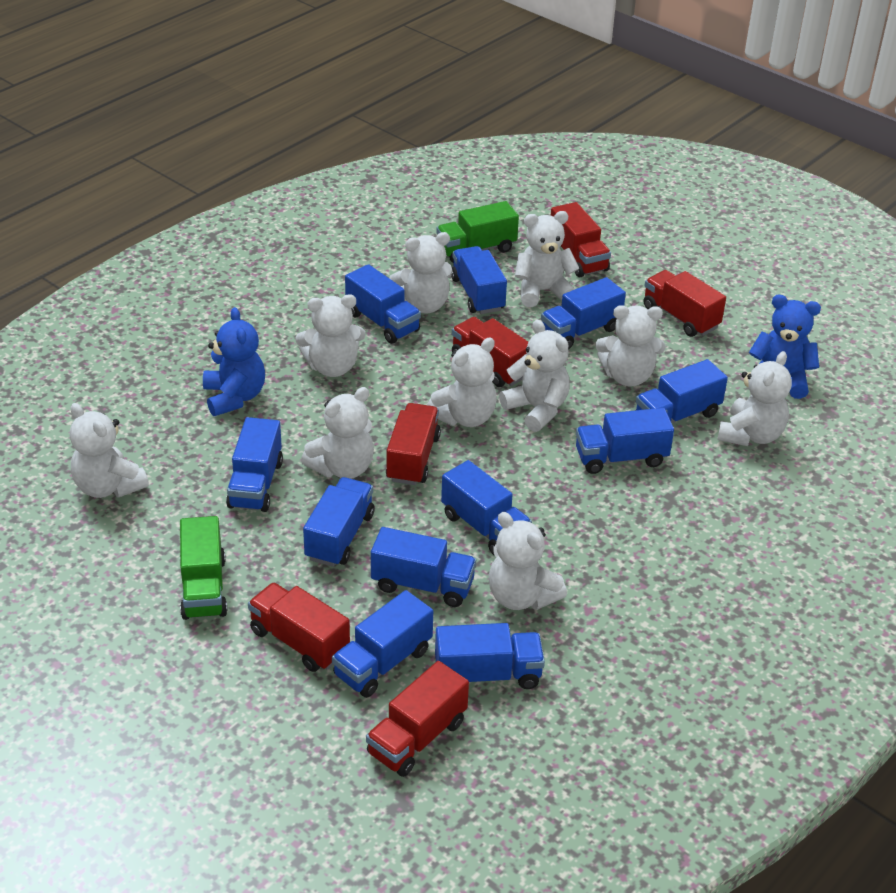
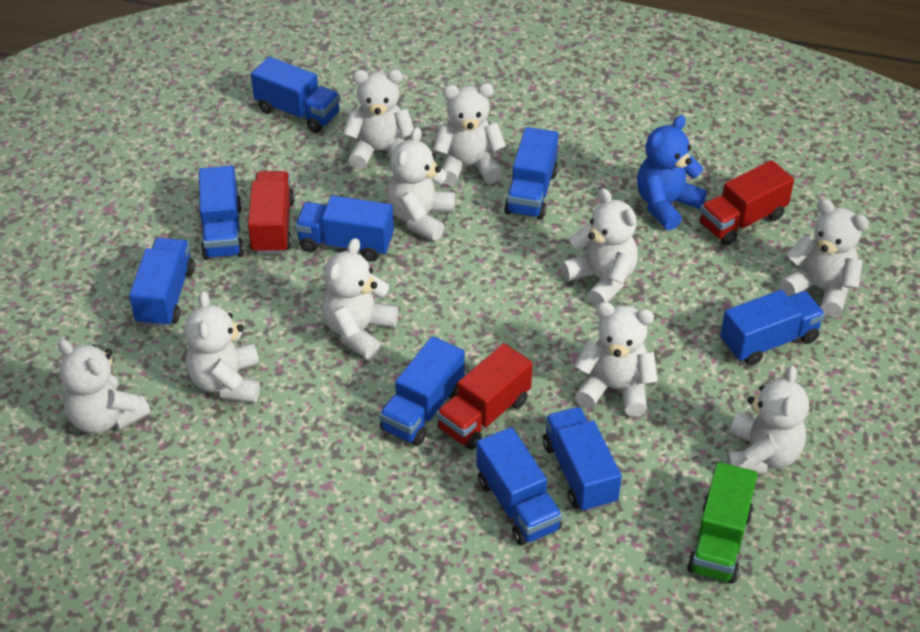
blue teddy bear: 2 -> 1
blue truck: 11 -> 9
green truck: 2 -> 1
red truck: 6 -> 3

